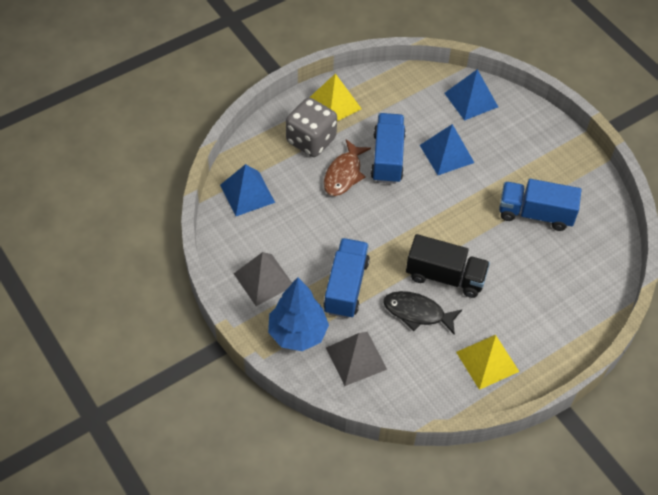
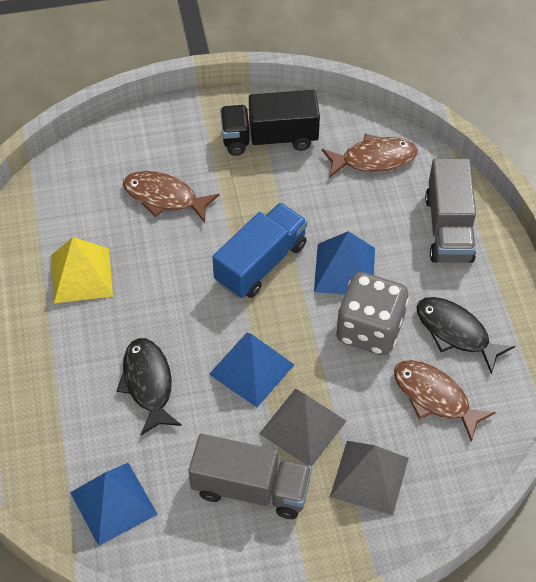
black fish: 1 -> 2
blue tree: 1 -> 0
blue truck: 3 -> 1
brown fish: 1 -> 3
grey truck: 0 -> 2
yellow pyramid: 2 -> 1

